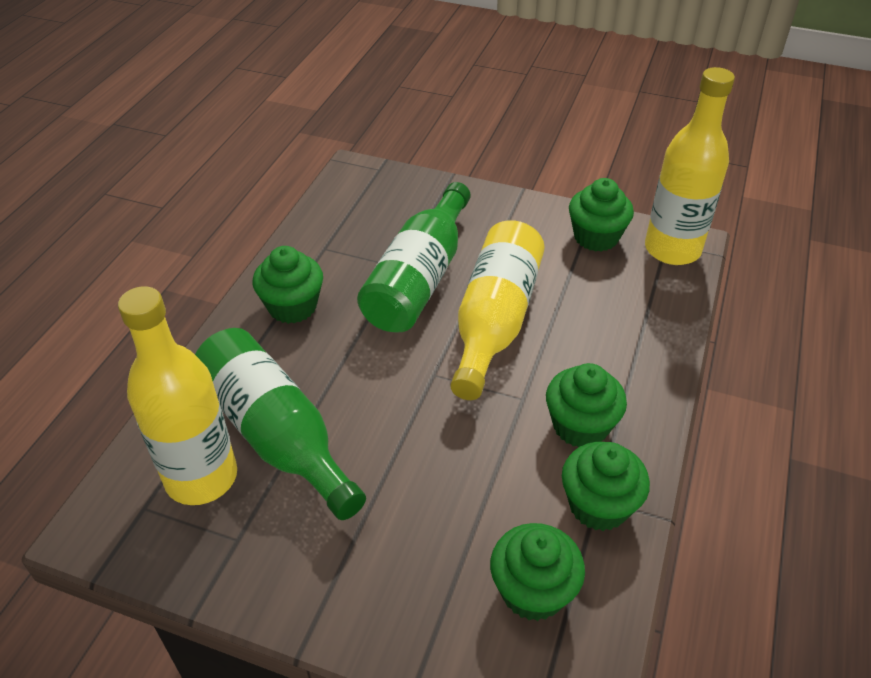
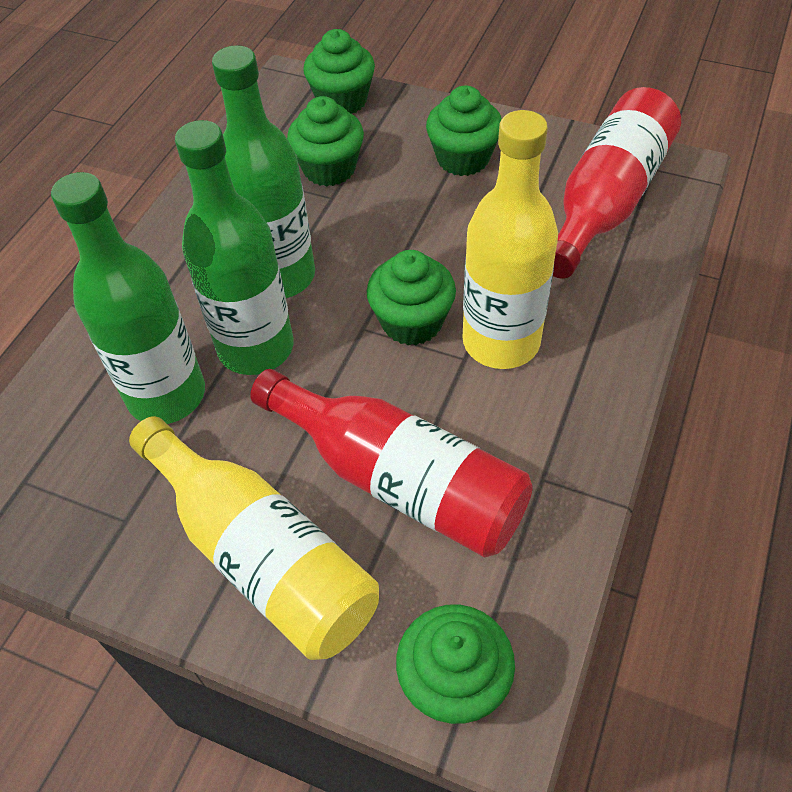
green bottle: 2 -> 3
red bottle: 0 -> 2
yellow bottle: 3 -> 2

